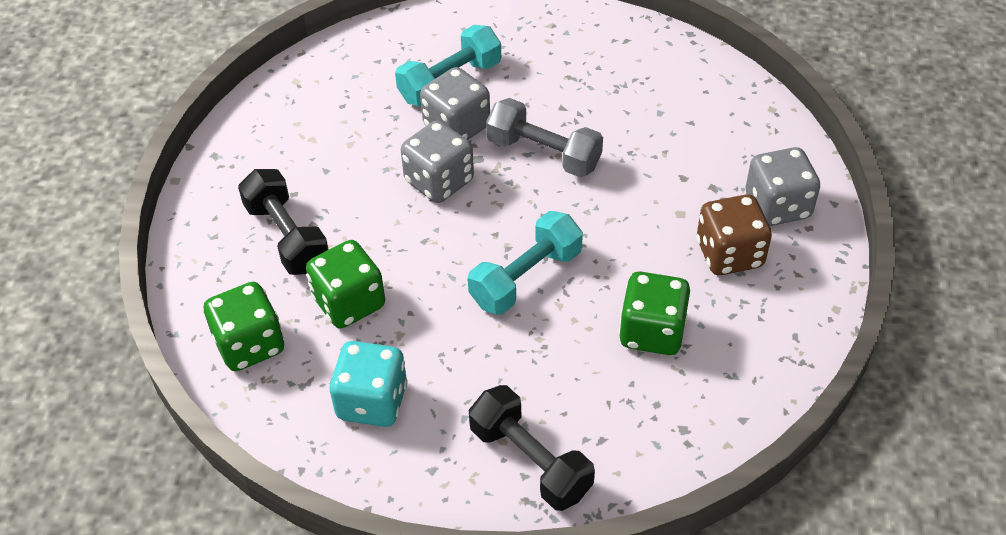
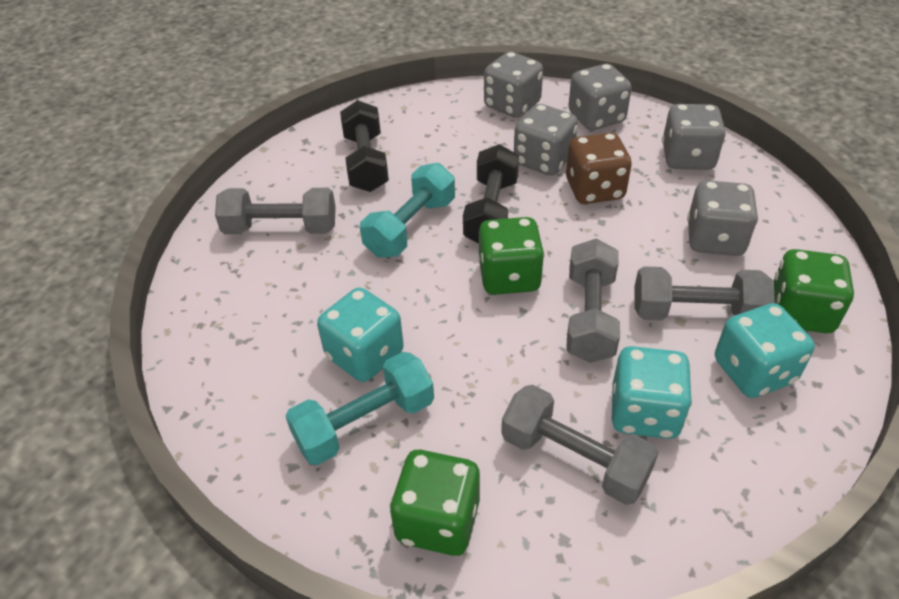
grey dice: 3 -> 5
grey dumbbell: 1 -> 4
turquoise dice: 1 -> 3

